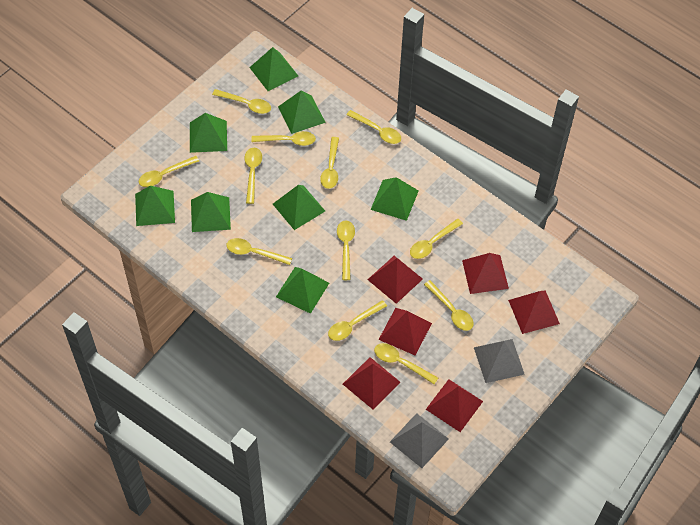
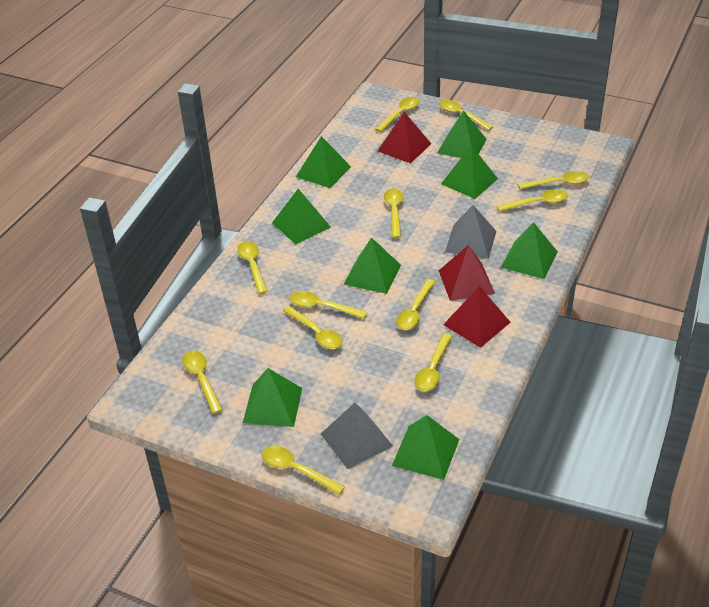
red pyramid: 6 -> 3

